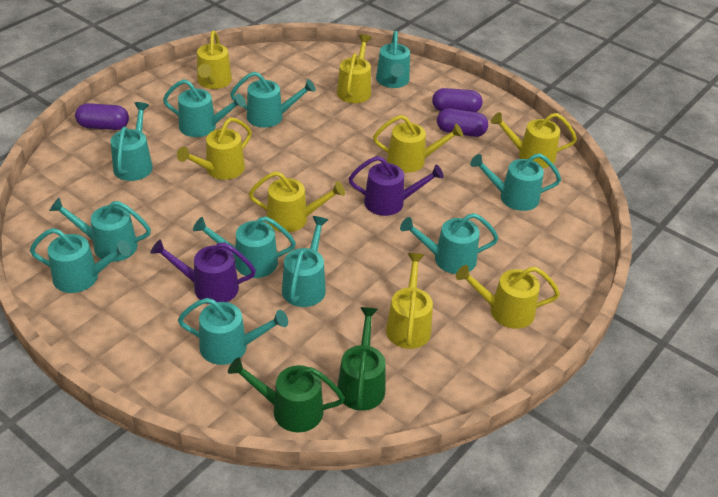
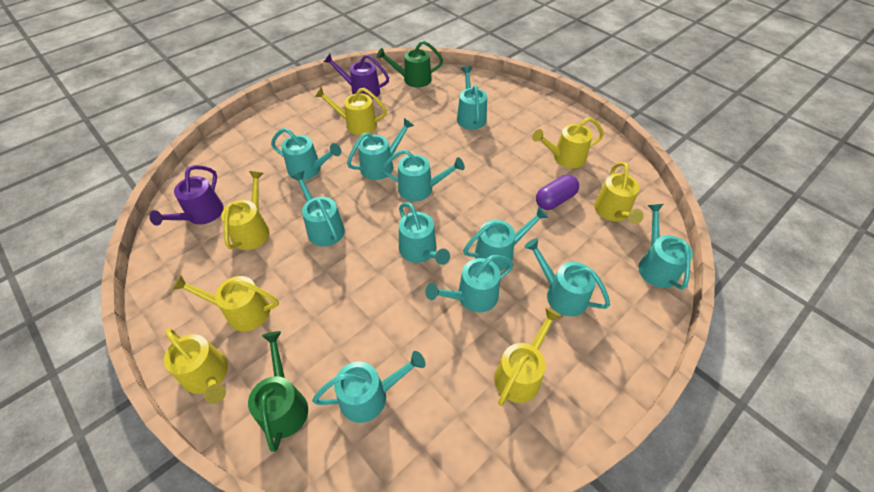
purple capsule: 3 -> 1
yellow watering can: 8 -> 7

